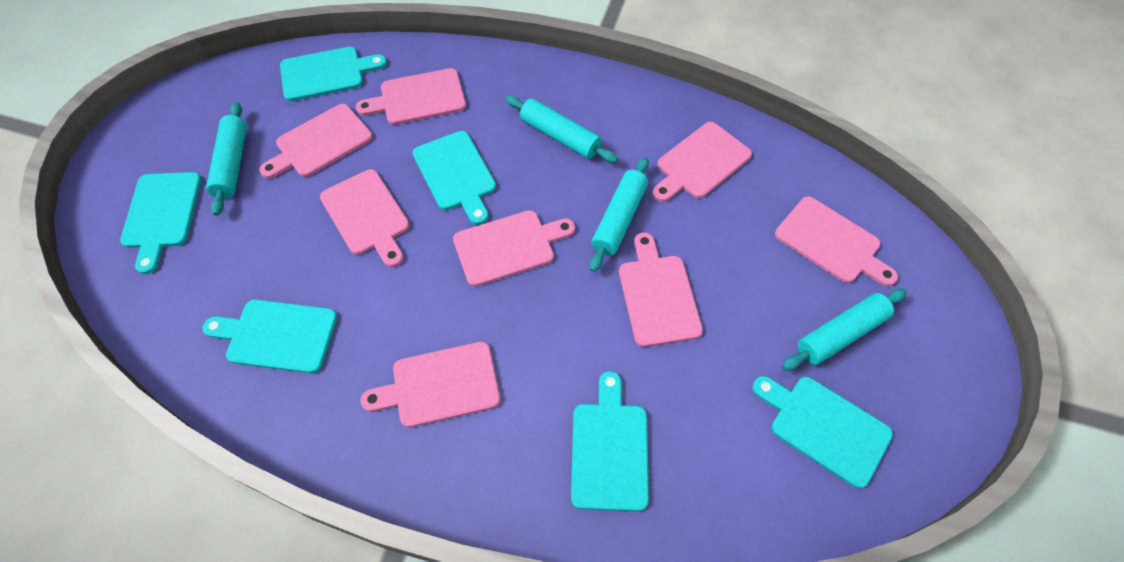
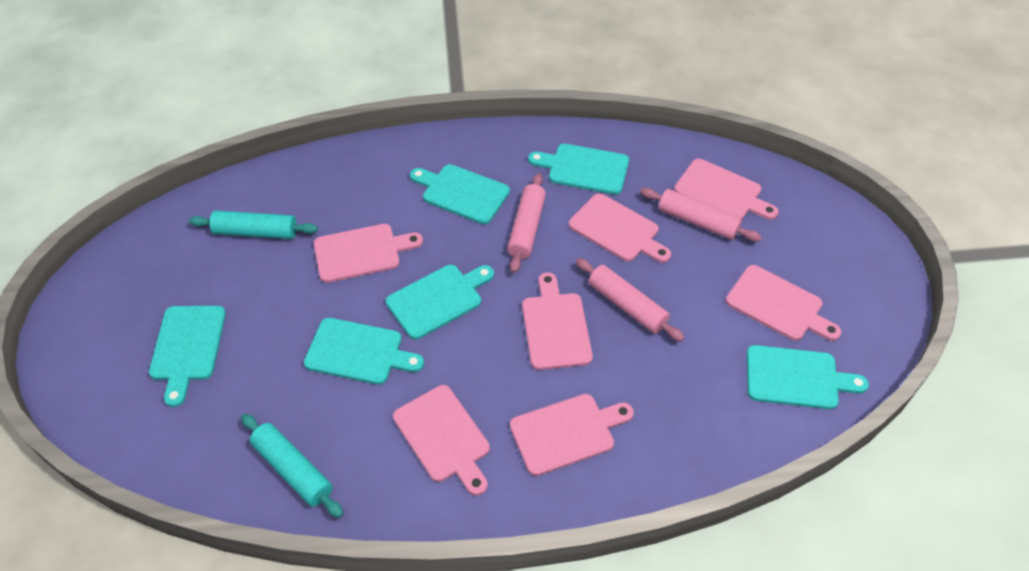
pink cutting board: 8 -> 7
pink rolling pin: 0 -> 3
turquoise rolling pin: 4 -> 2

